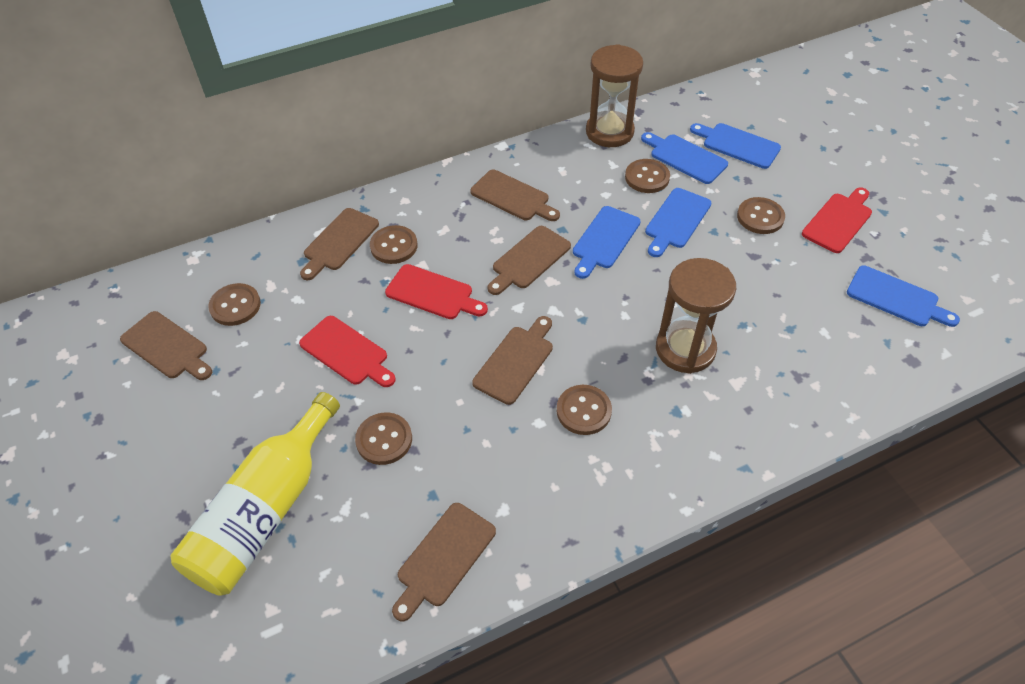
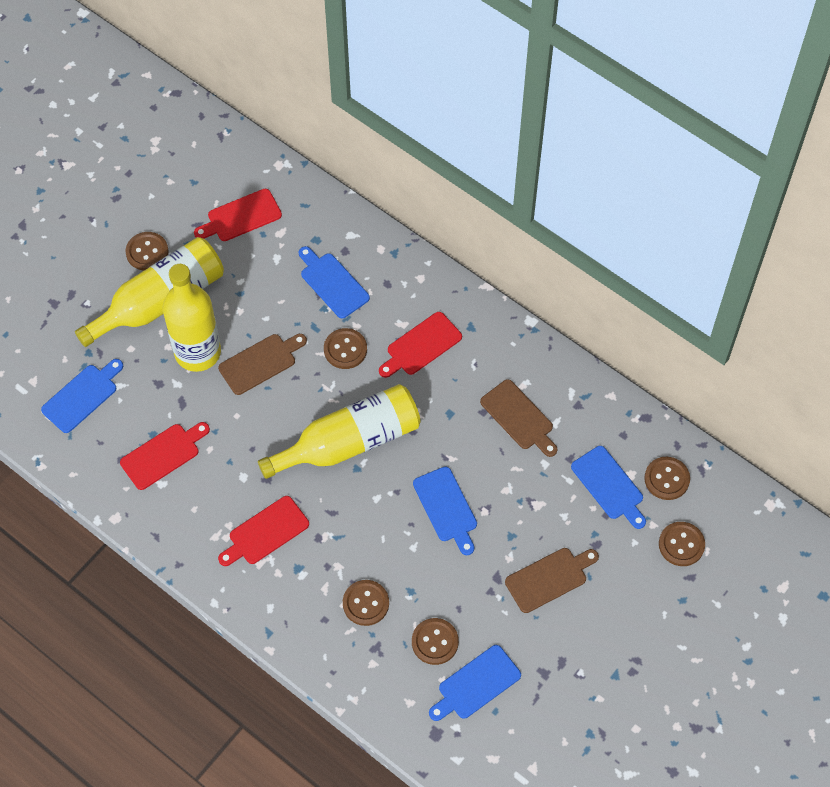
brown cutting board: 6 -> 3
brown hourglass: 2 -> 0
red cutting board: 3 -> 4
yellow bottle: 1 -> 3

